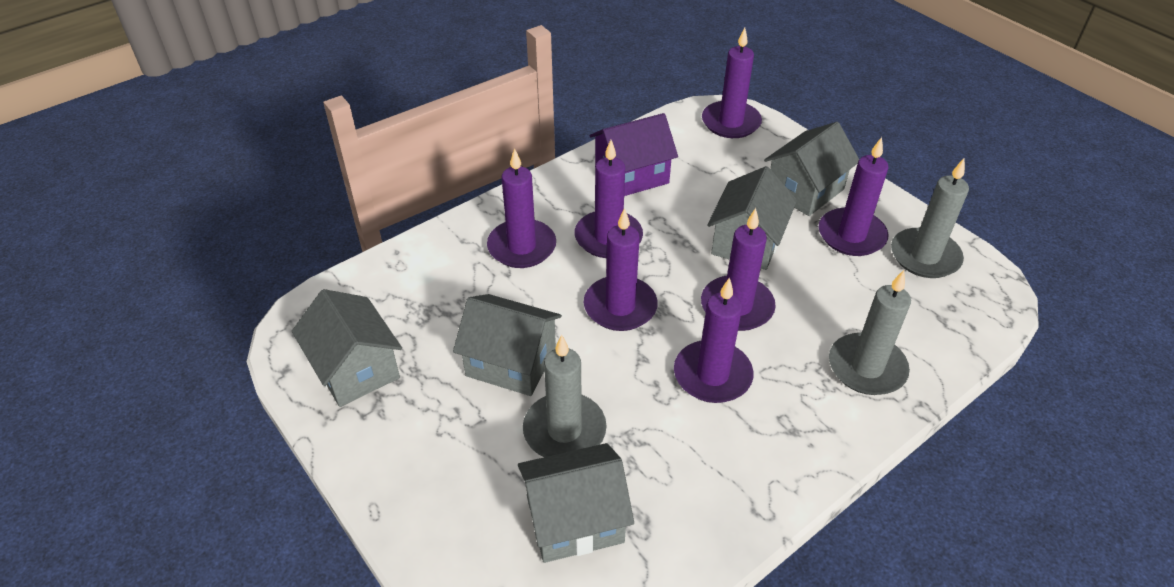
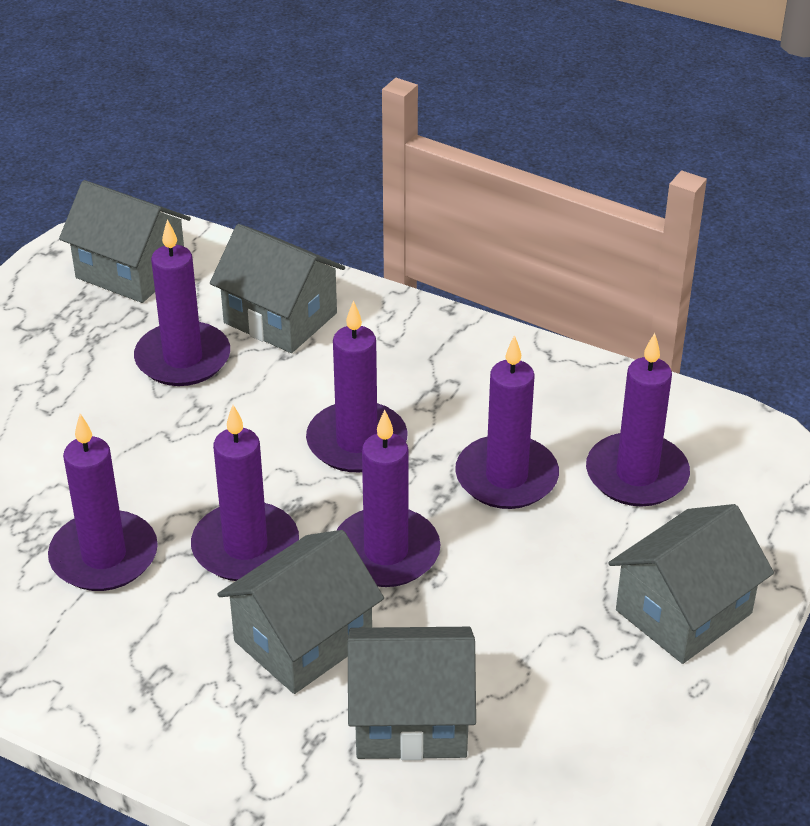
grey candle: 3 -> 0
purple house: 1 -> 0

